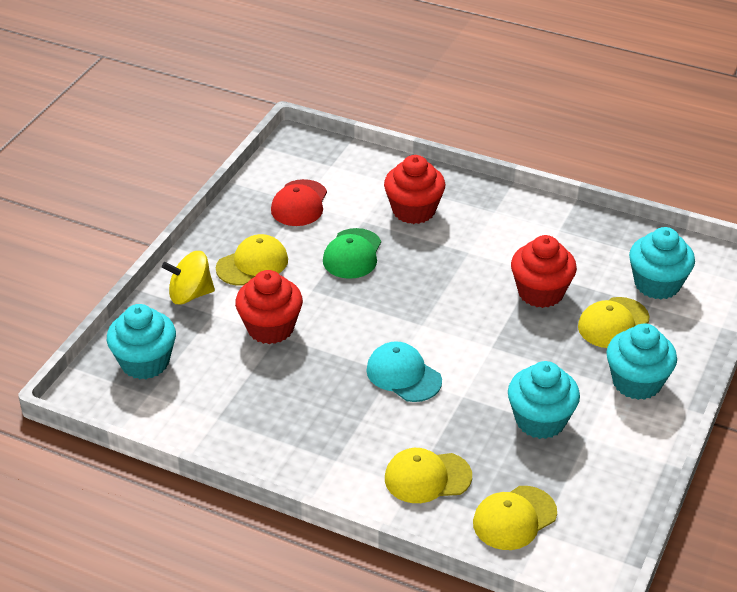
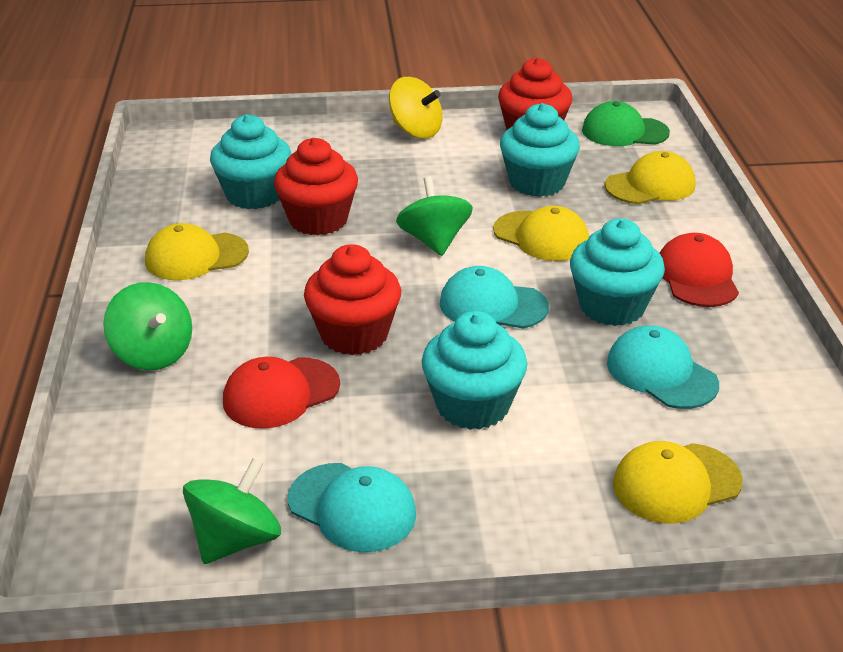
green spinning top: 0 -> 3
red cap: 1 -> 2
turquoise cap: 1 -> 3

